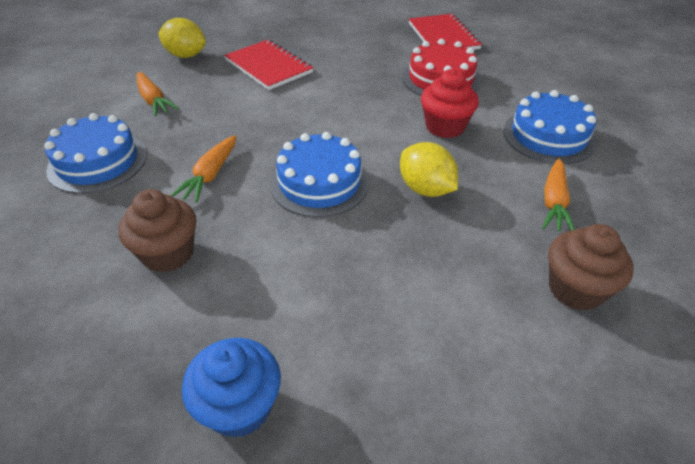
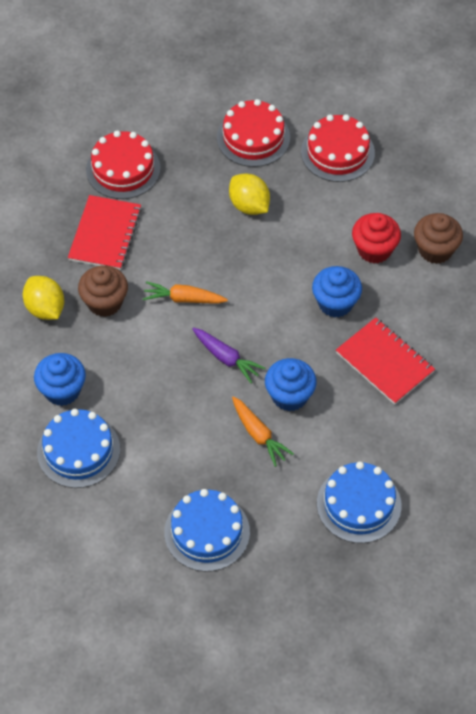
blue cupcake: 1 -> 3
orange carrot: 3 -> 2
purple carrot: 0 -> 1
red cake: 1 -> 3

